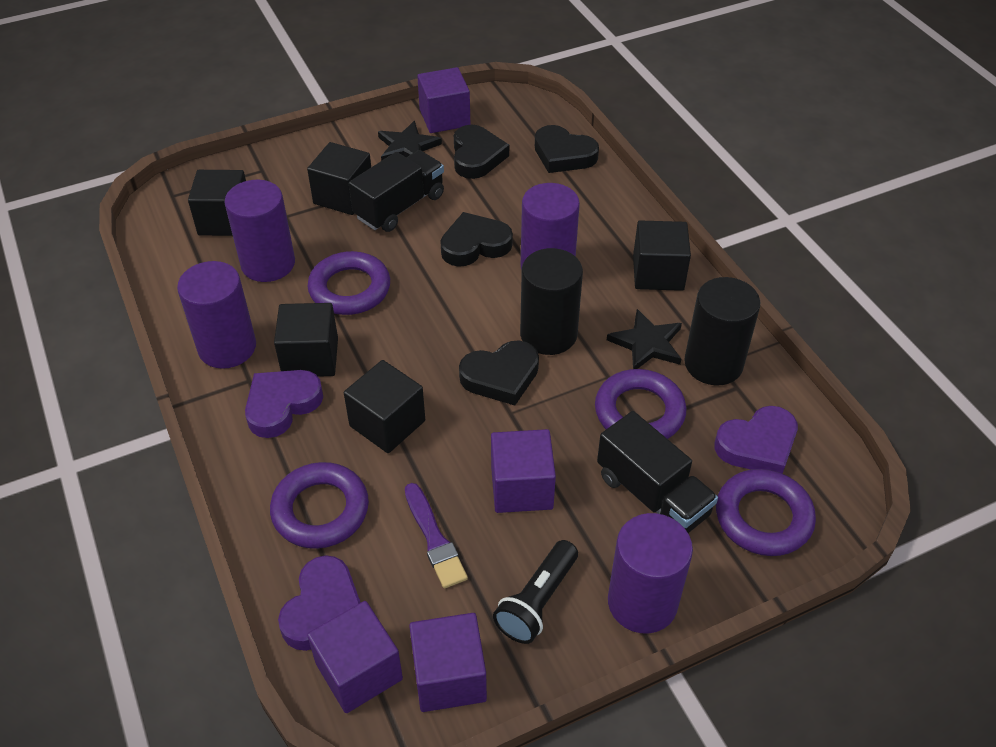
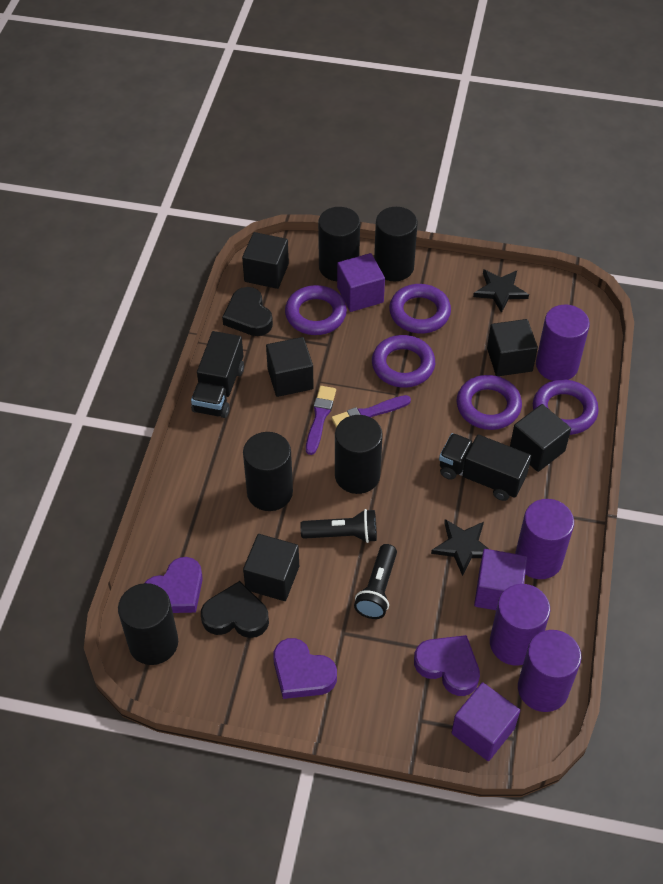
black cylinder: 2 -> 5
black flashlight: 1 -> 2
black heart: 4 -> 2
purple brush: 1 -> 2
purple cube: 4 -> 3
purple ring: 4 -> 5

